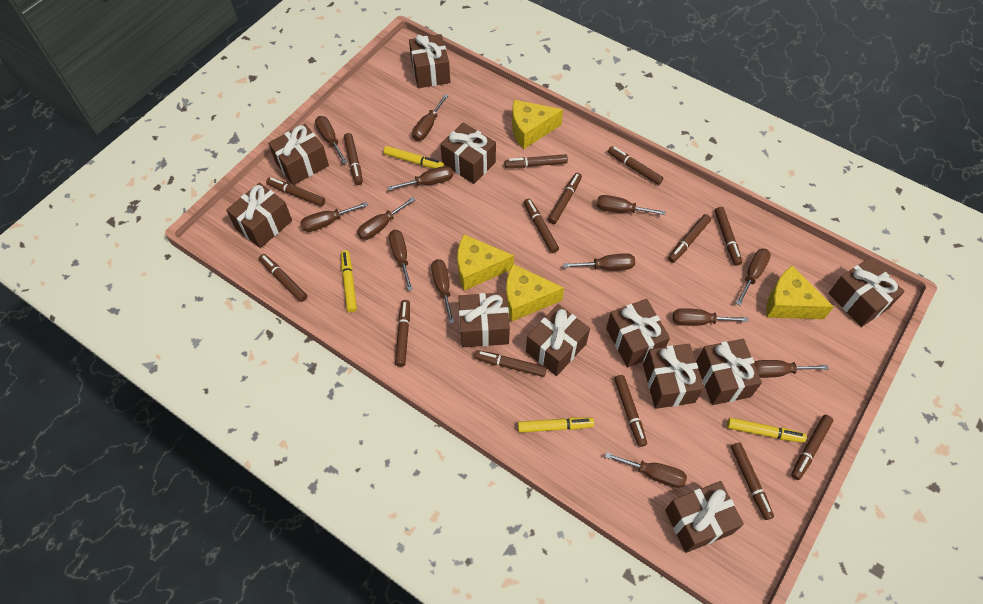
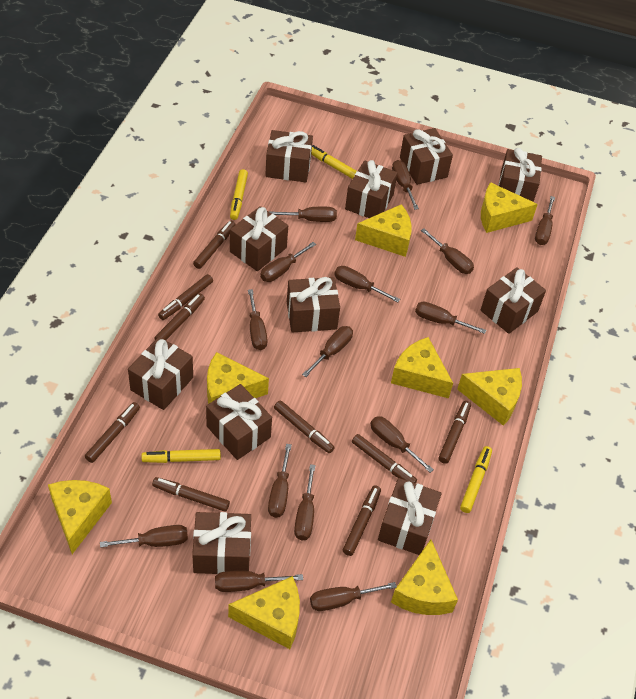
brown marker: 14 -> 9
brown screwdriver: 13 -> 15
yellow cheese: 4 -> 8

